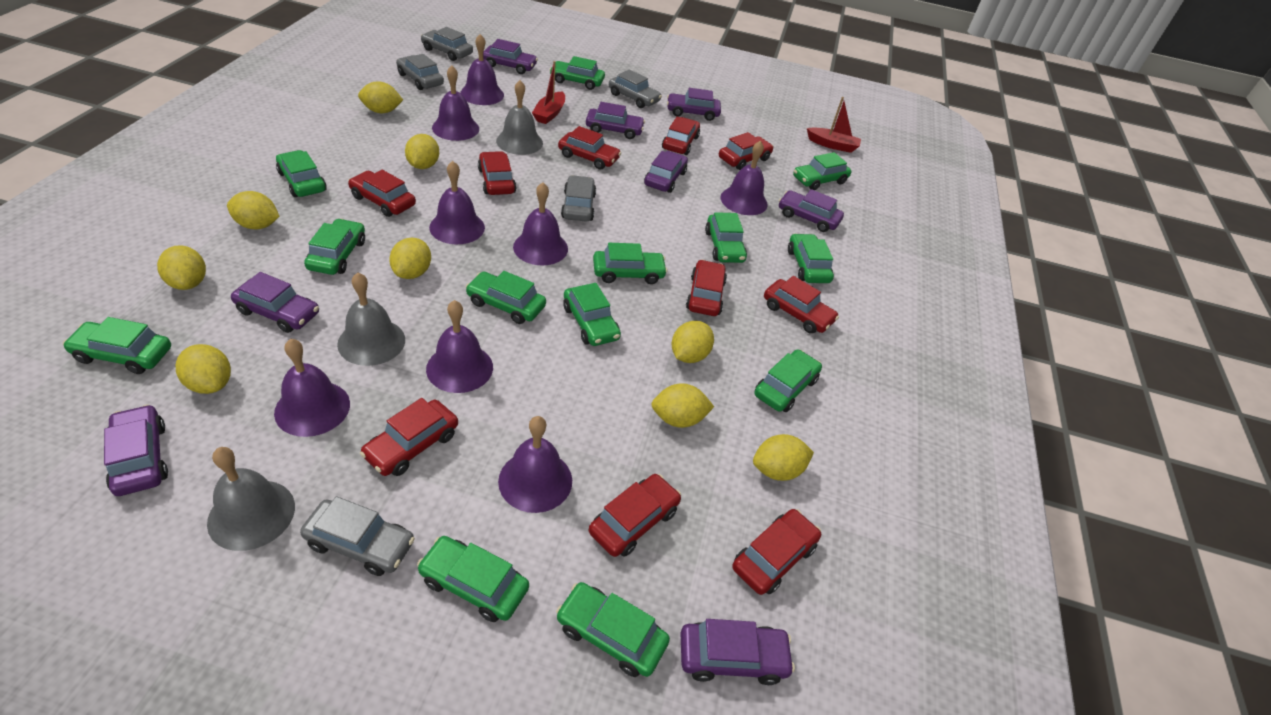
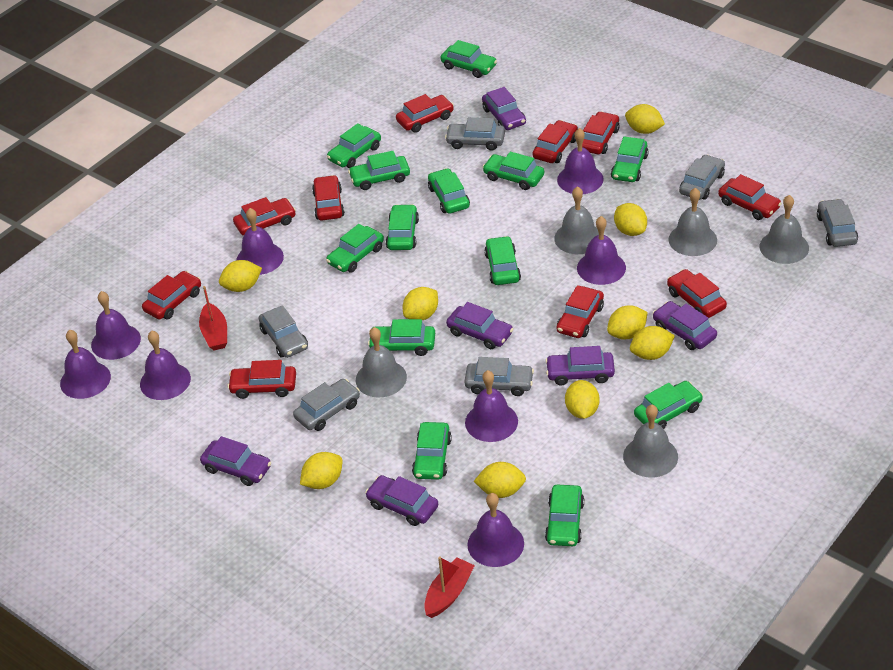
grey bell: 3 -> 5
grey car: 5 -> 6
purple car: 8 -> 6

